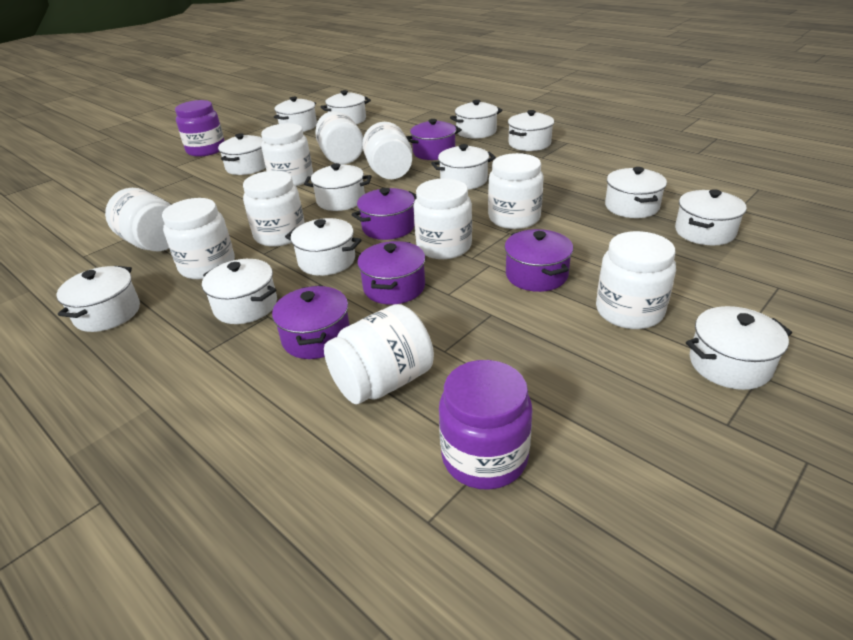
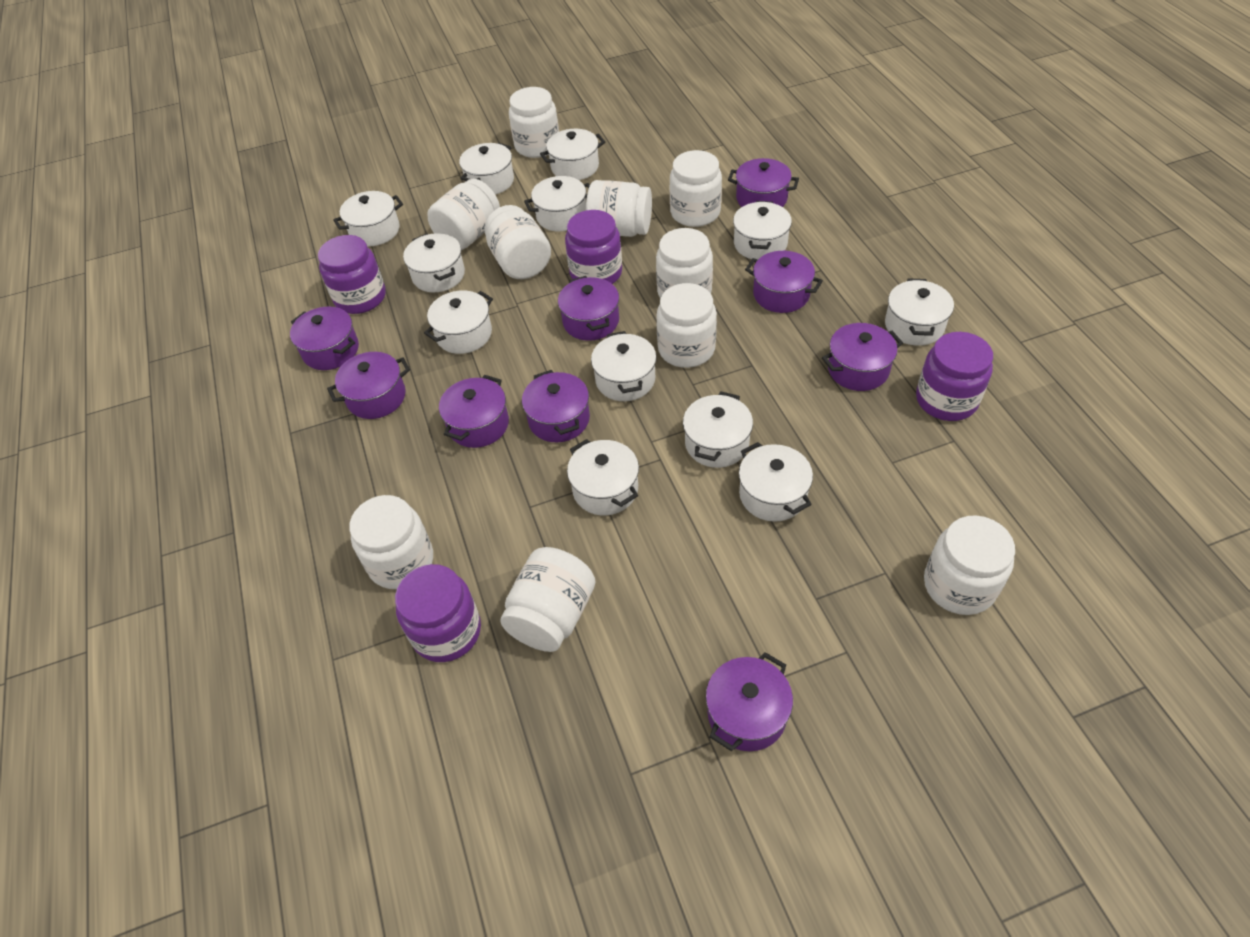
purple jar: 2 -> 4
purple pot: 5 -> 9
white pot: 13 -> 12

